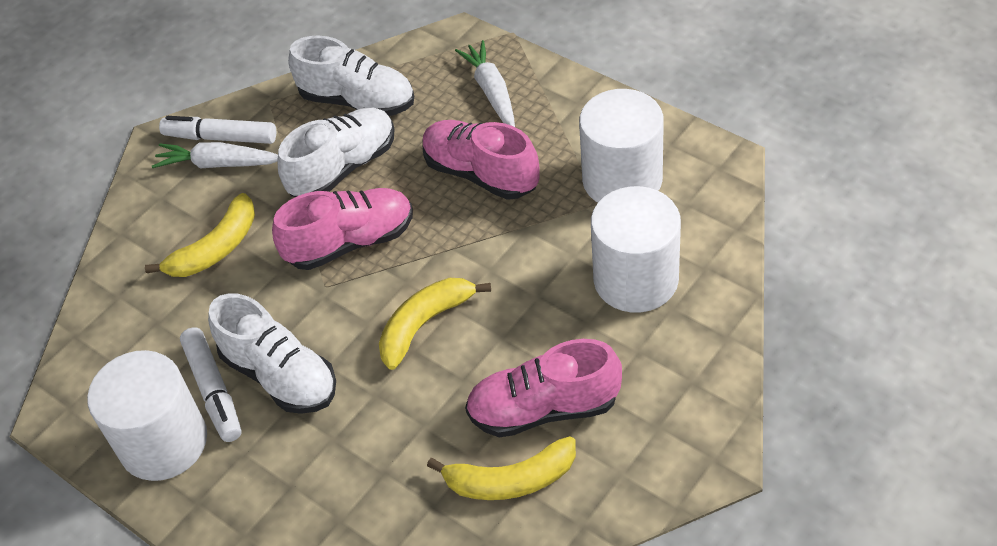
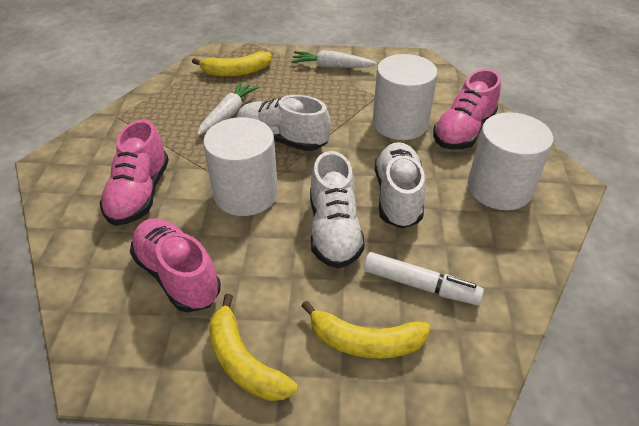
white marker: 2 -> 1

